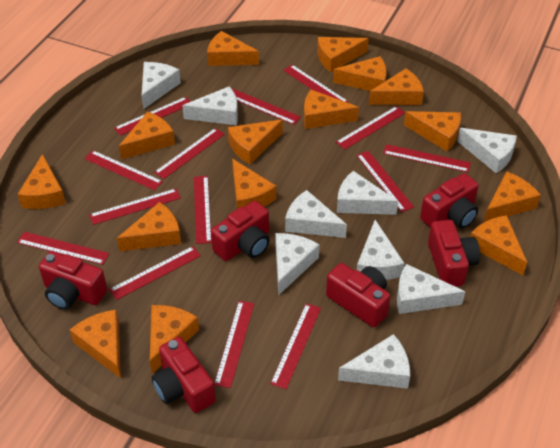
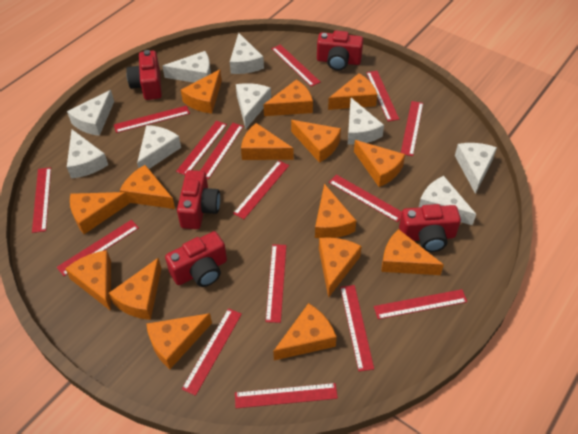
red camera: 6 -> 5
red ruler: 14 -> 15

